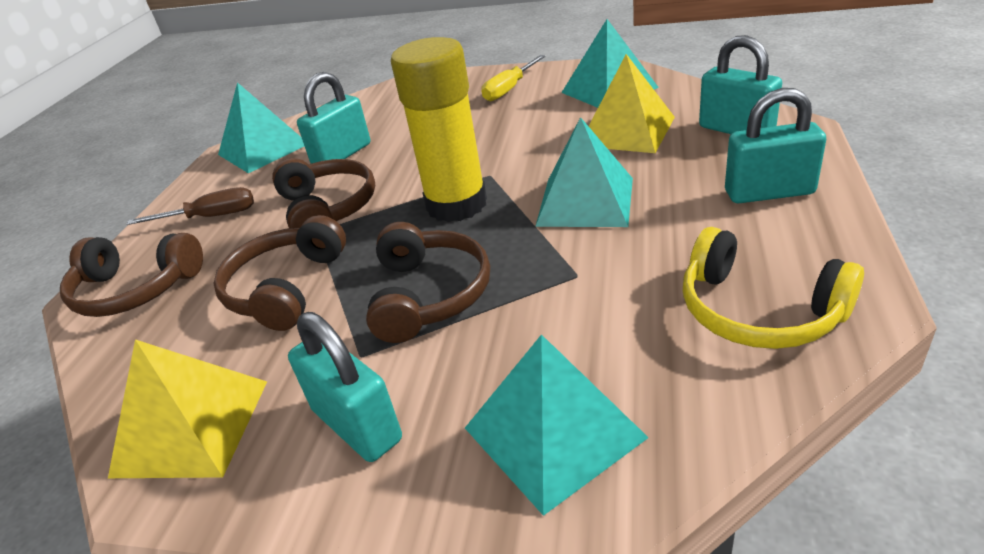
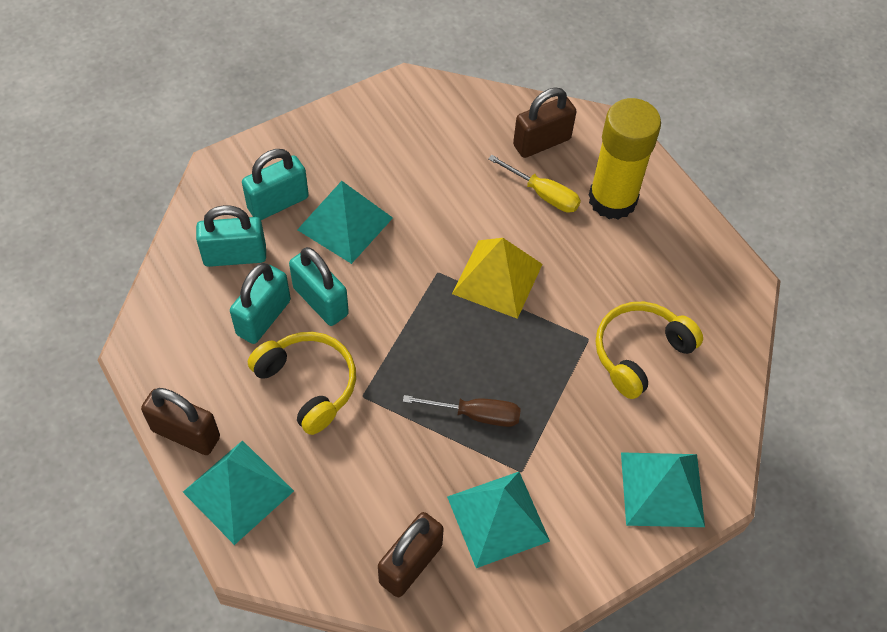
brown headphones: 4 -> 0
brown padlock: 0 -> 3
yellow headphones: 1 -> 2
yellow pyramid: 2 -> 1

